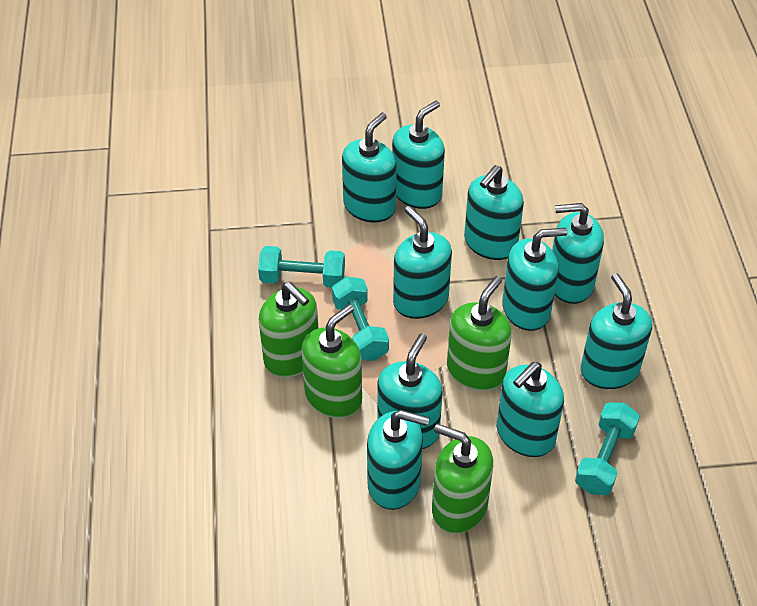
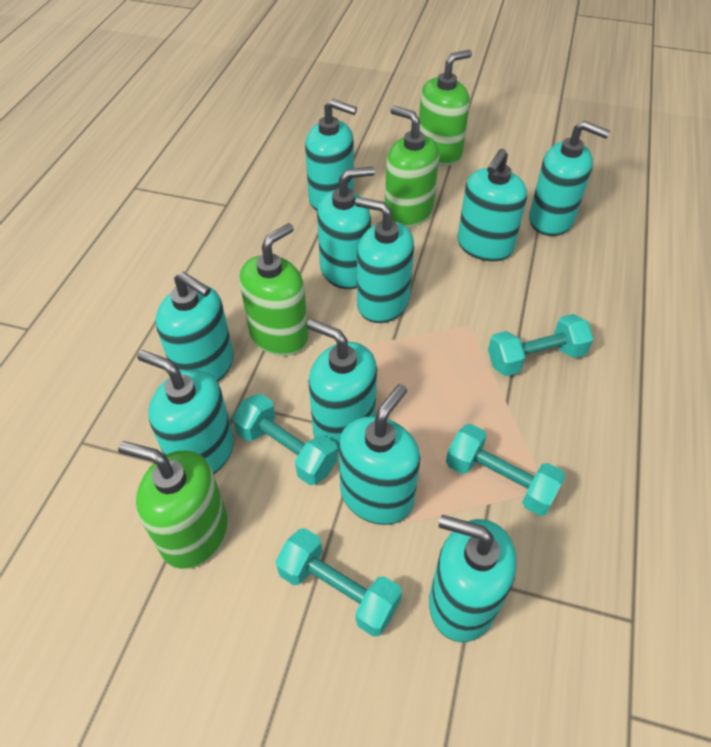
turquoise dumbbell: 3 -> 4

